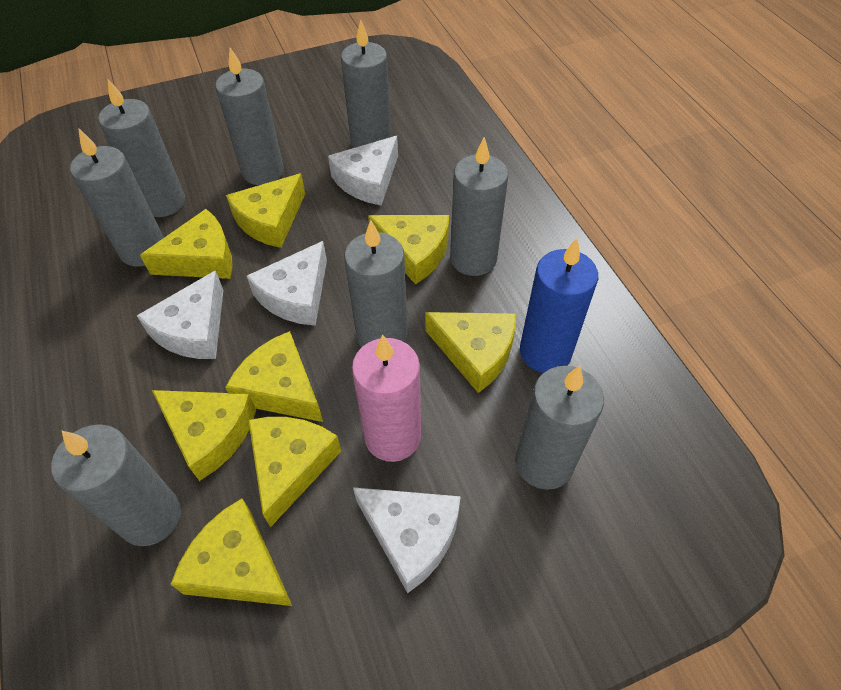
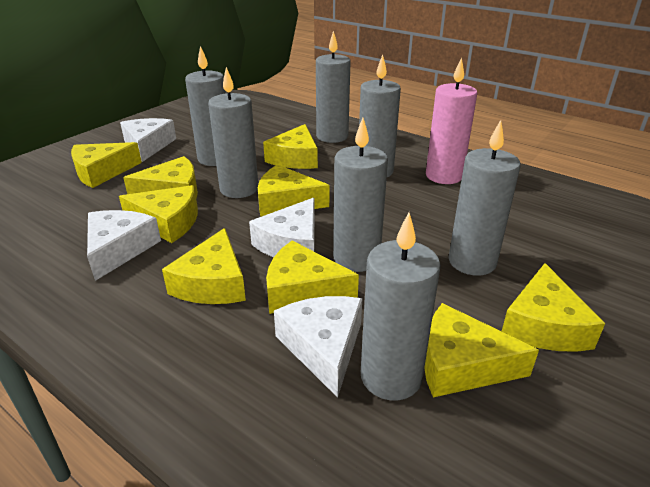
blue candle: 1 -> 0
grey candle: 8 -> 7
yellow cheese: 8 -> 9

